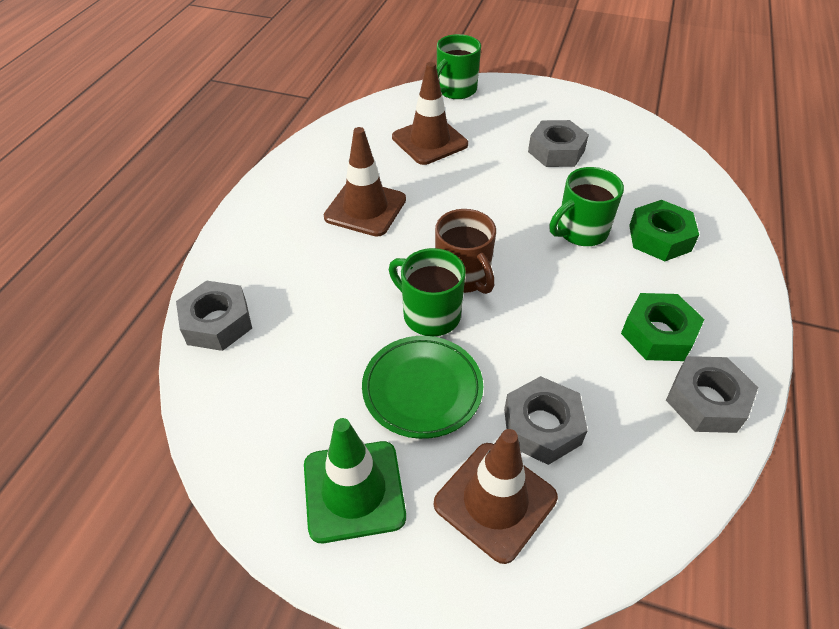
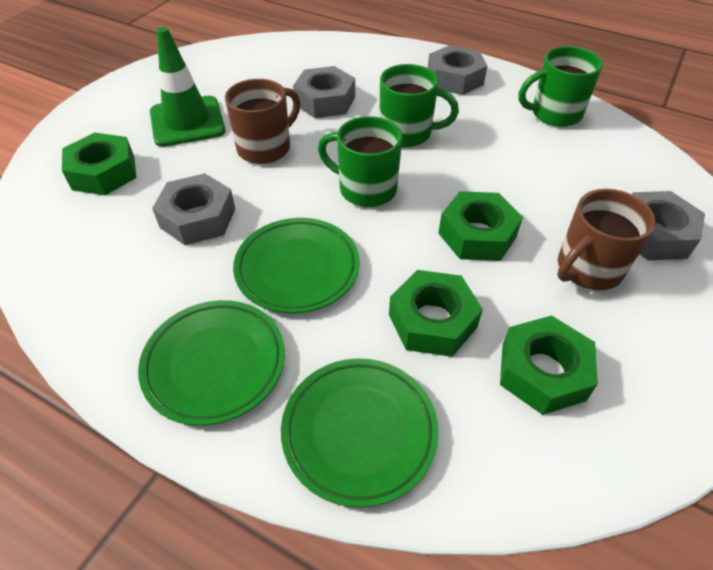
brown mug: 1 -> 2
brown traffic cone: 3 -> 0
green nut: 2 -> 4
green plate: 1 -> 3

